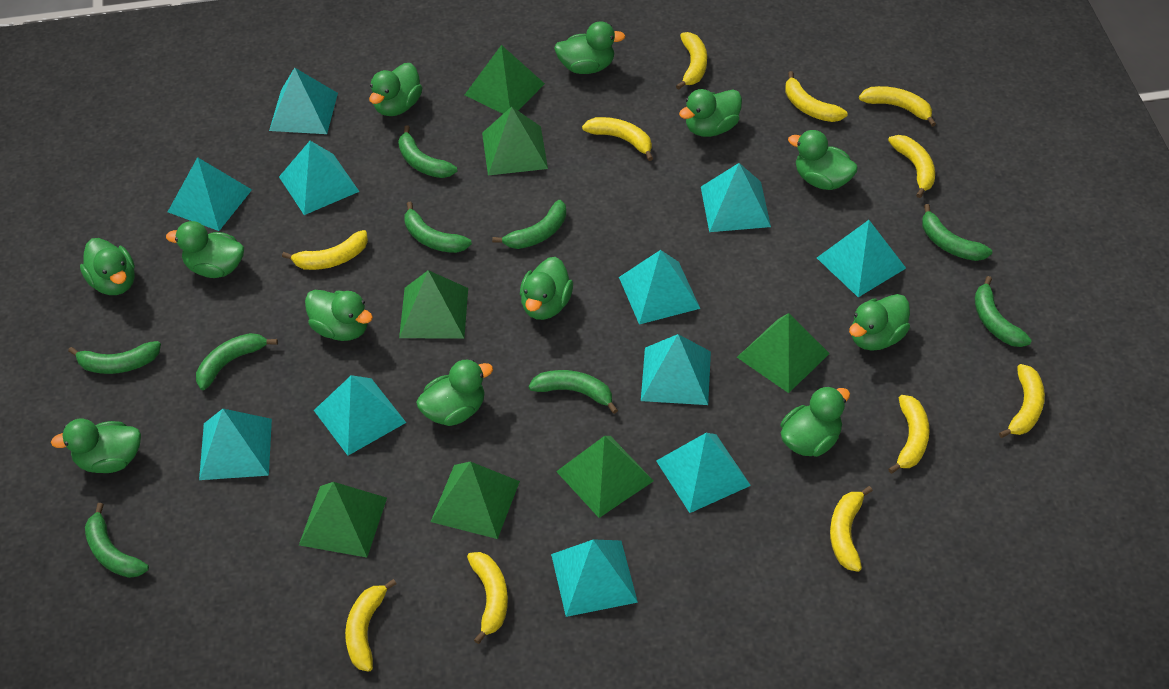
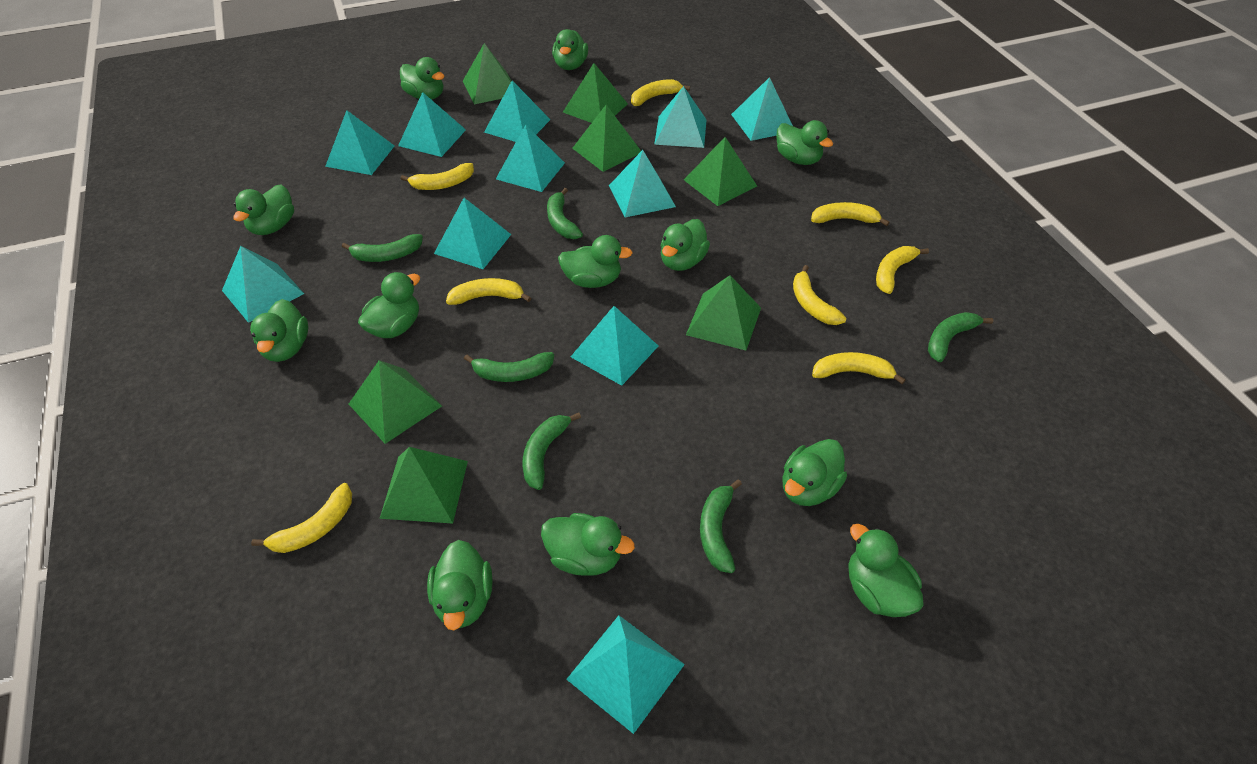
green banana: 9 -> 6
yellow banana: 11 -> 8

